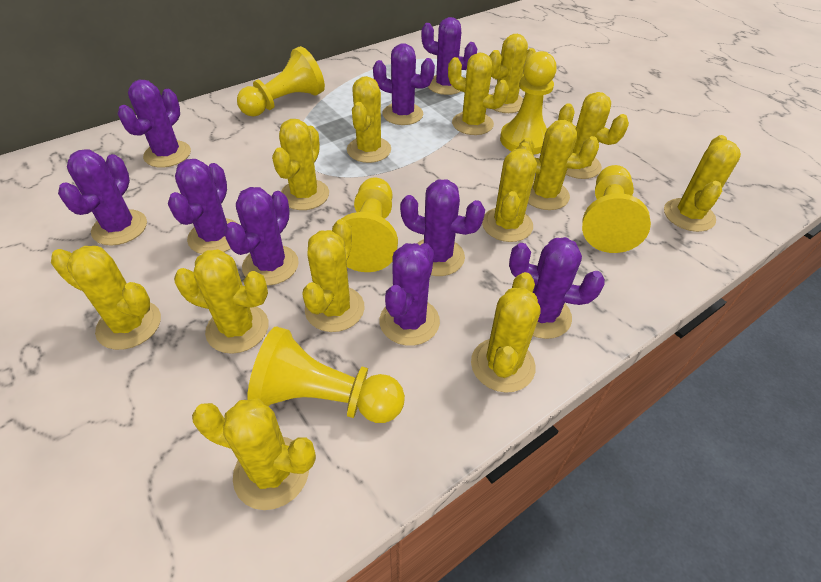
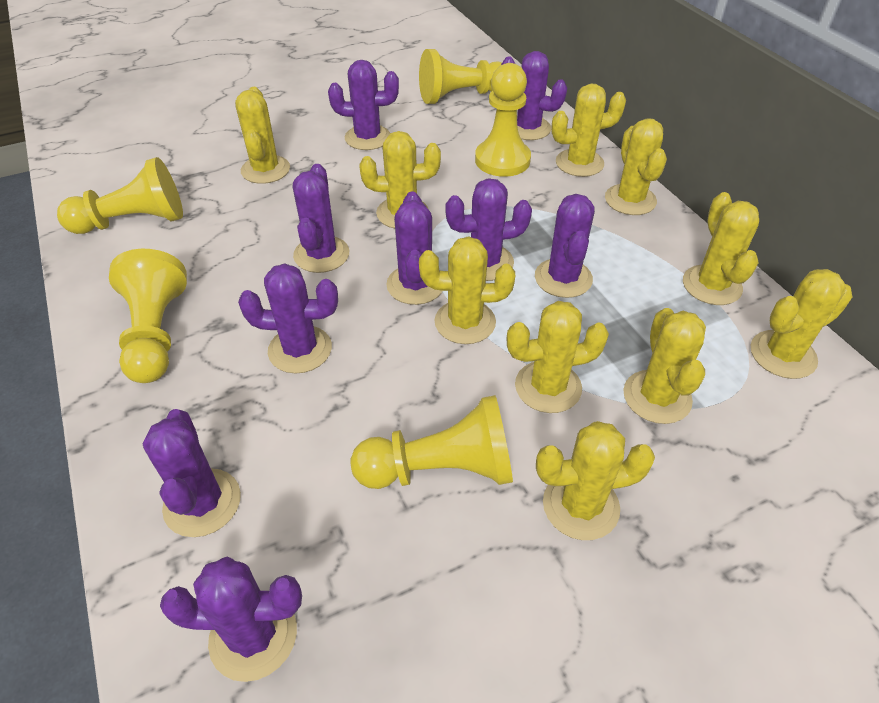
yellow cactus: 13 -> 10

